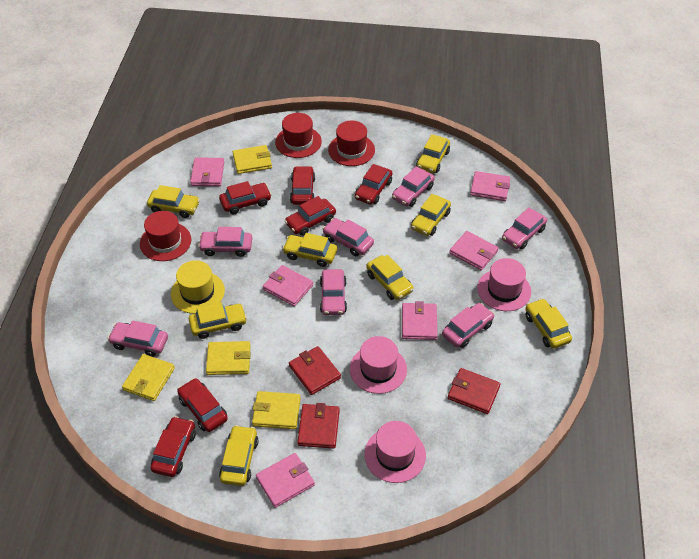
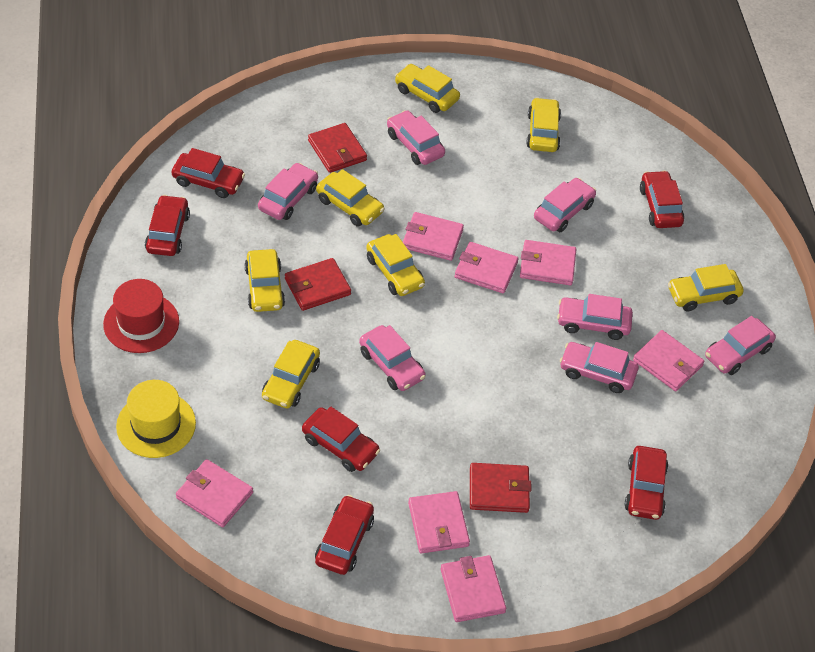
pink hat: 3 -> 0
pink wallet: 6 -> 7
red hat: 3 -> 1
yellow car: 8 -> 7
yellow wallet: 4 -> 0

